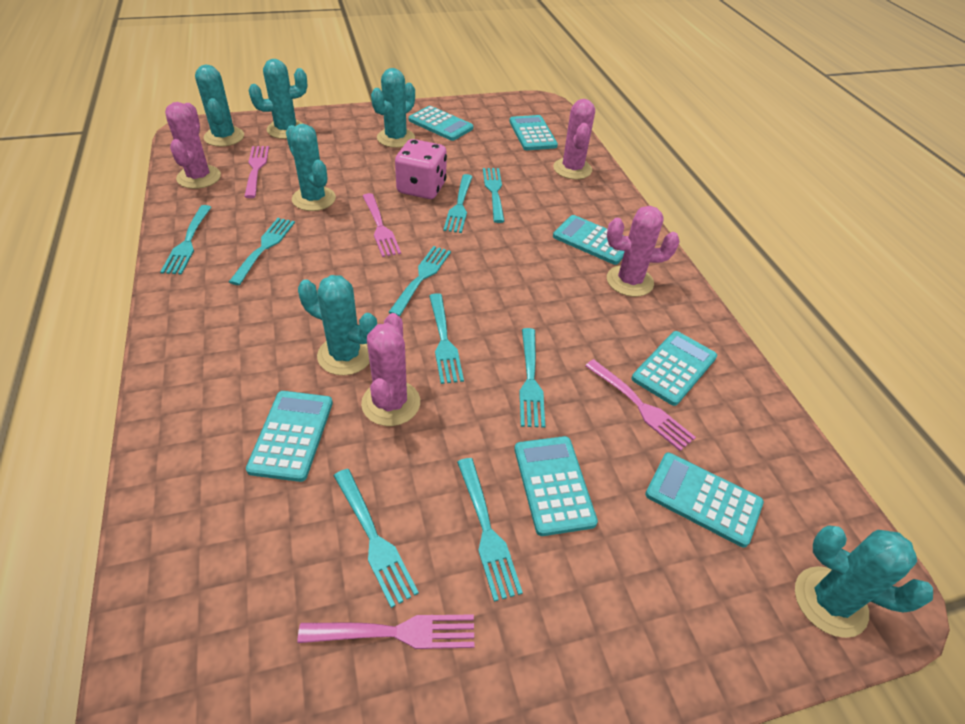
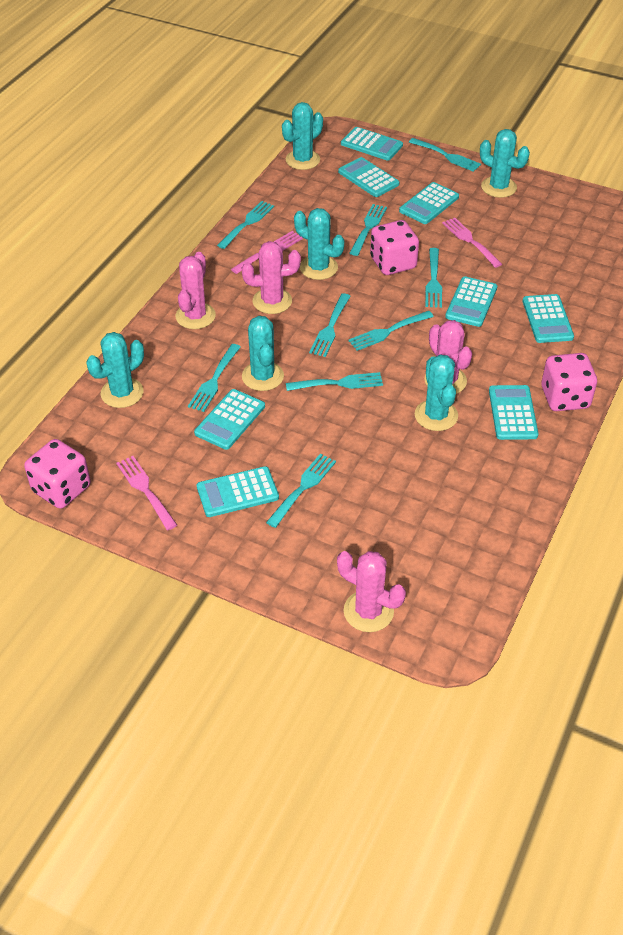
pink dice: 1 -> 3
pink fork: 4 -> 3
turquoise calculator: 7 -> 8

